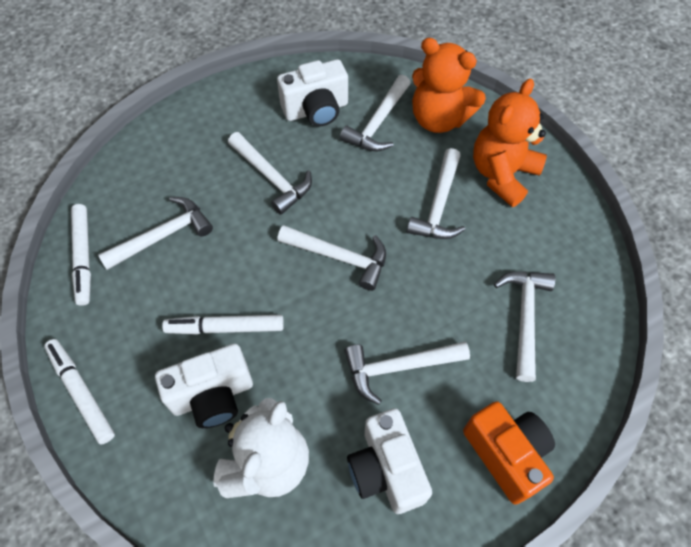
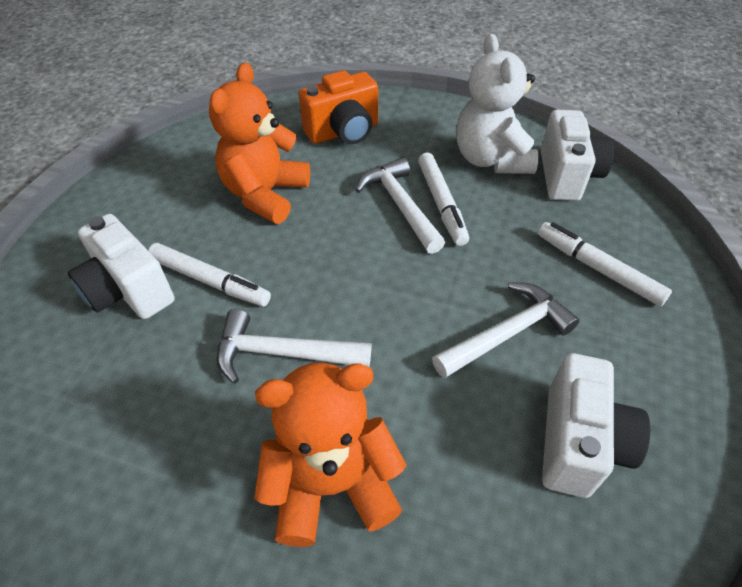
white hammer: 7 -> 3

